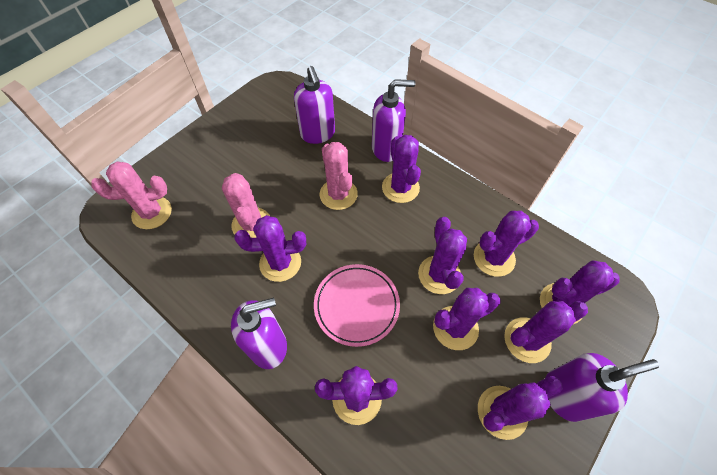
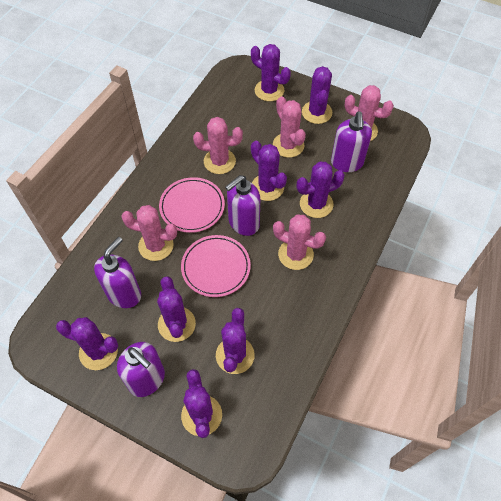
pink cactus: 3 -> 5
pink plate: 1 -> 2
purple cactus: 9 -> 8

